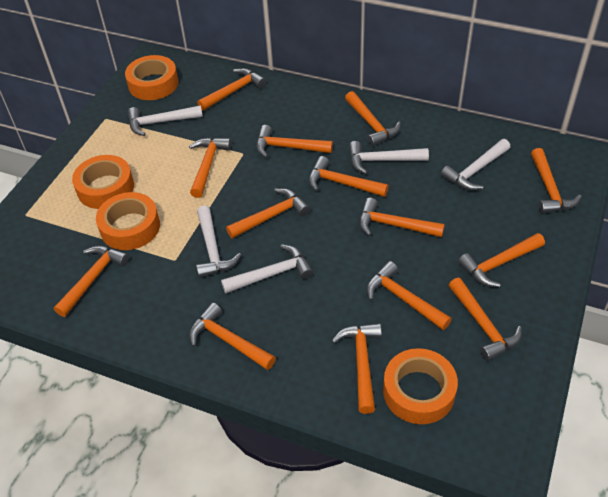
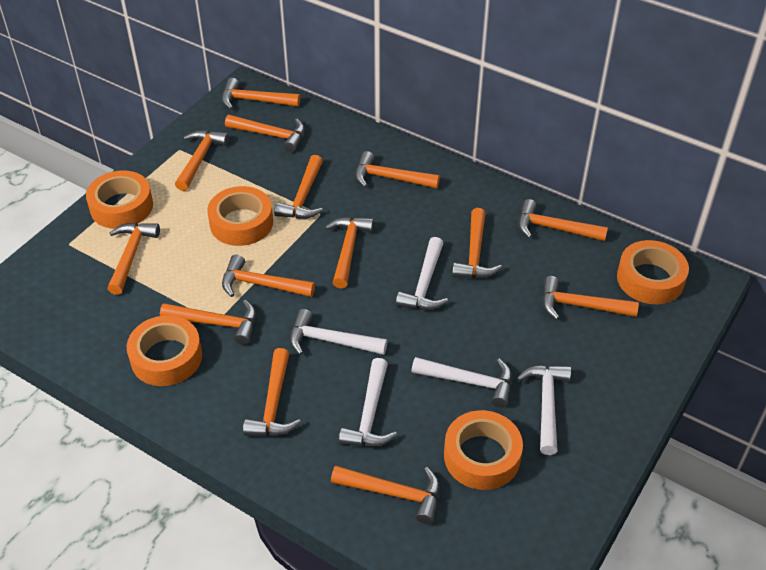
orange tape: 4 -> 5

